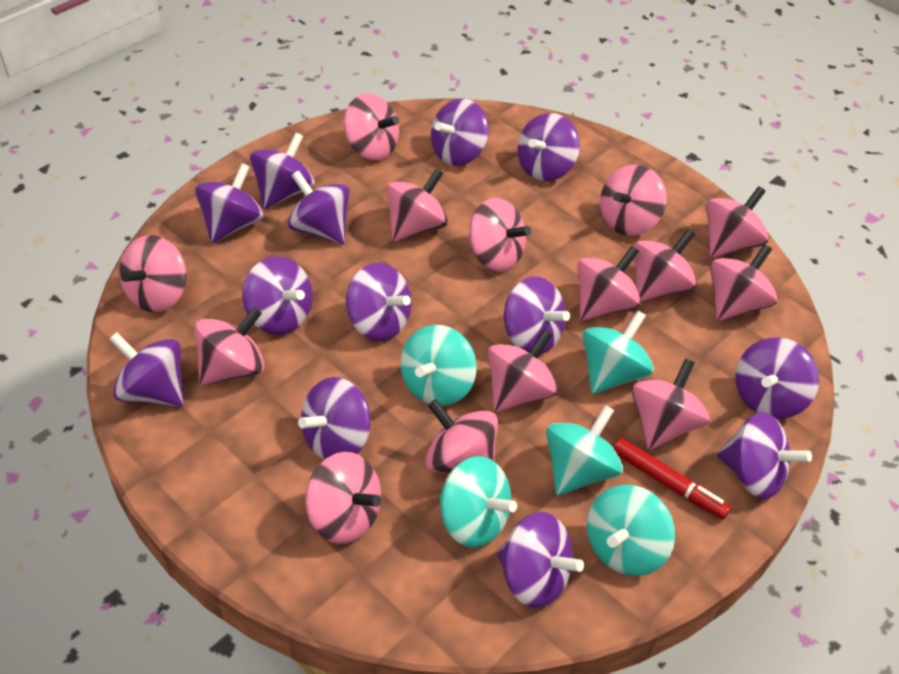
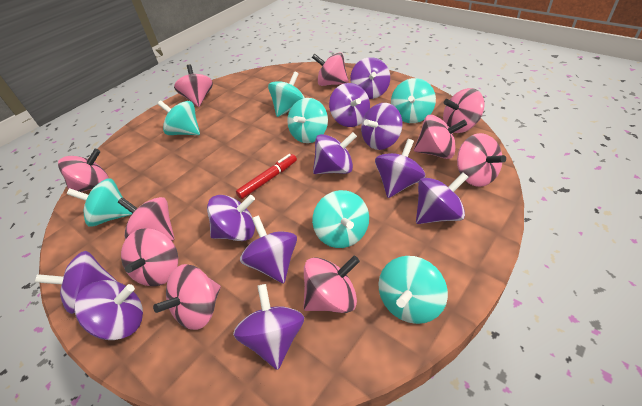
pink spinning top: 14 -> 10
purple spinning top: 13 -> 11
turquoise spinning top: 5 -> 7

